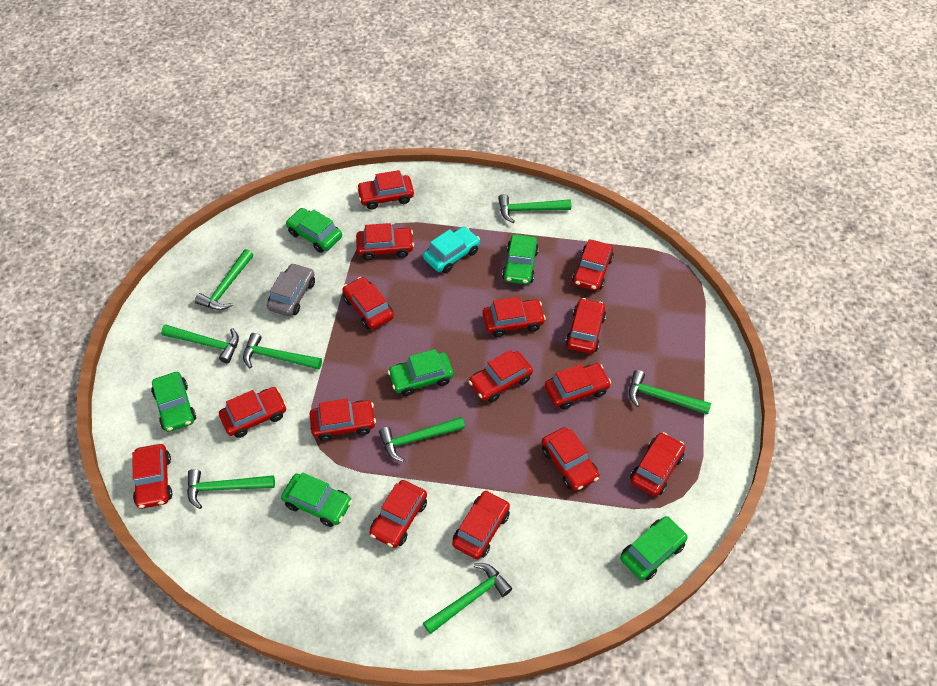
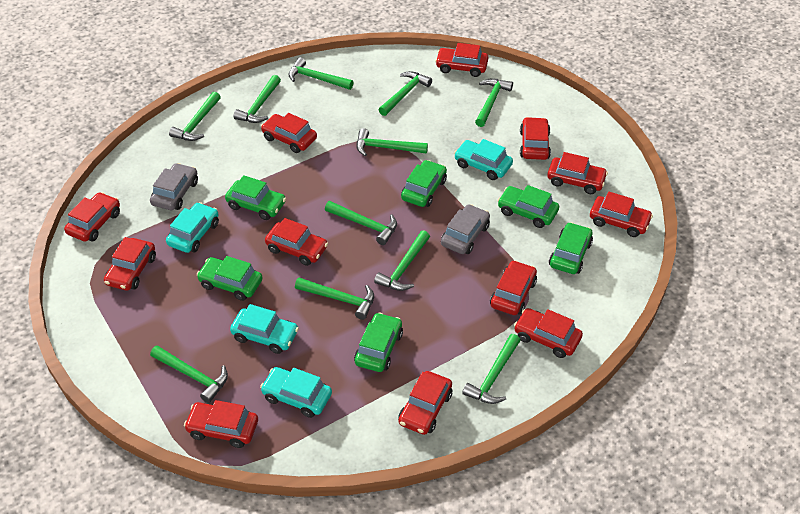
green hammer: 8 -> 11
grey car: 1 -> 2
red car: 15 -> 12
turquoise car: 1 -> 4

